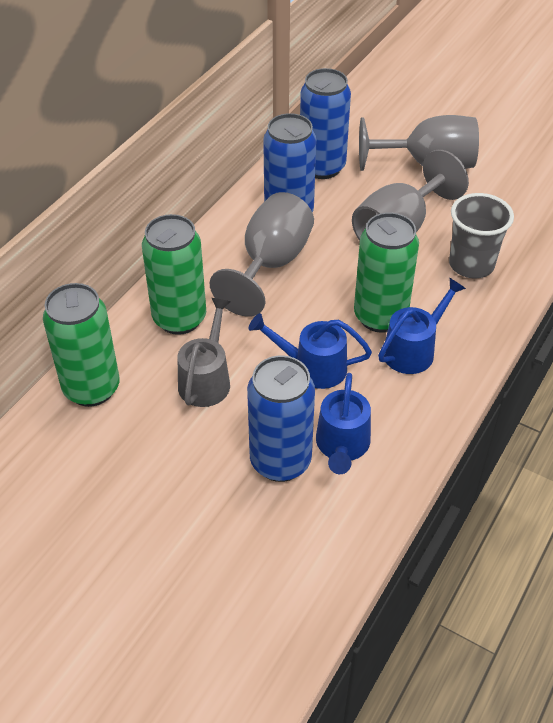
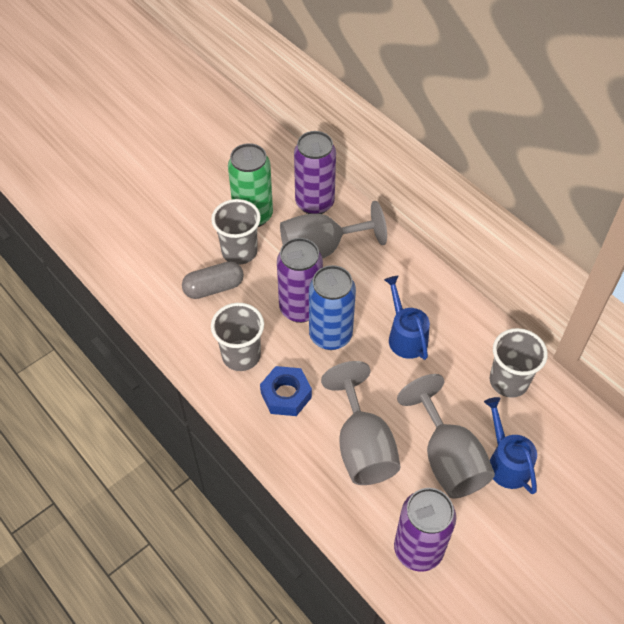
blue can: 3 -> 1
blue nut: 0 -> 1
blue watering can: 3 -> 2
green can: 3 -> 1
grey capsule: 0 -> 1
grey cup: 1 -> 3
grey watering can: 1 -> 0
purple can: 0 -> 3

